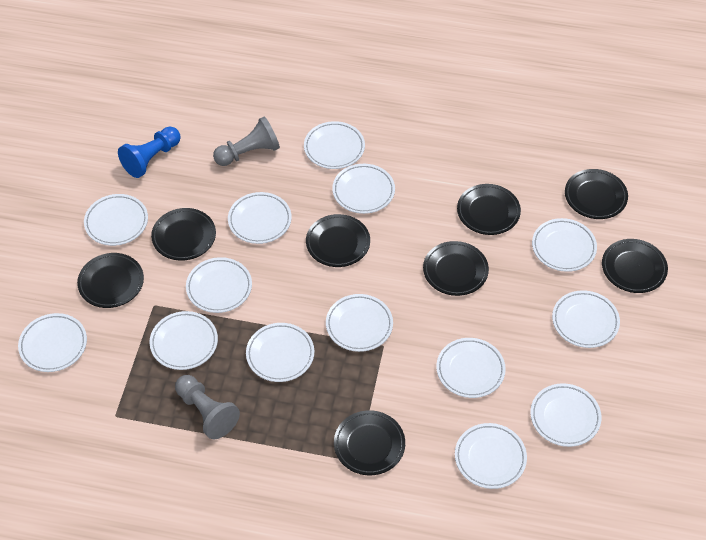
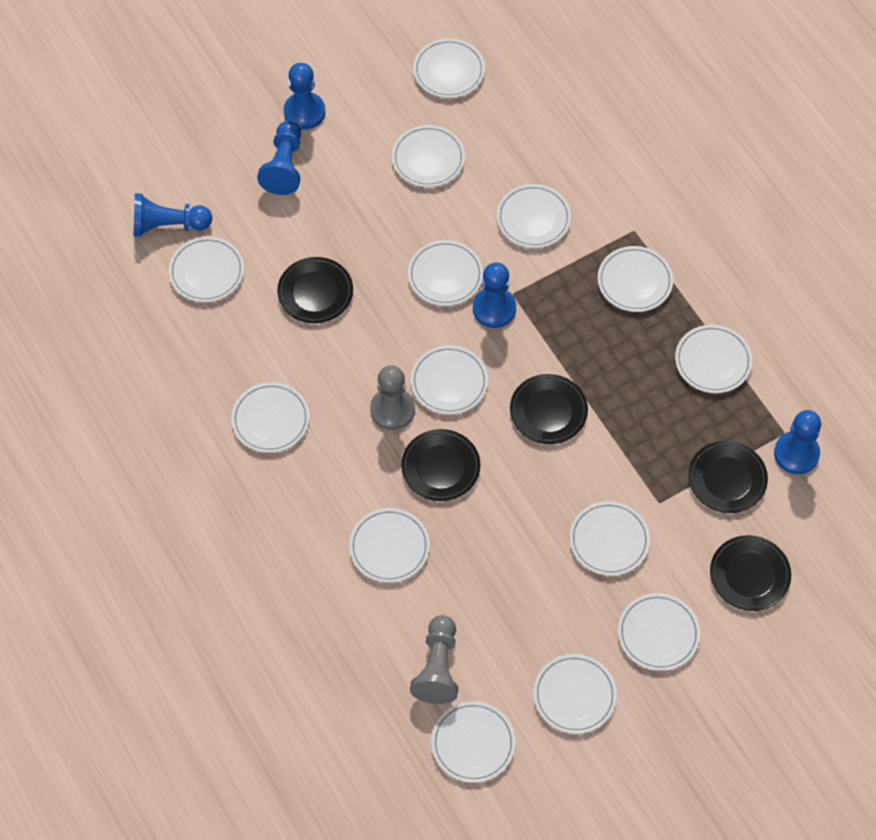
black plate: 8 -> 5
blue pawn: 1 -> 5

